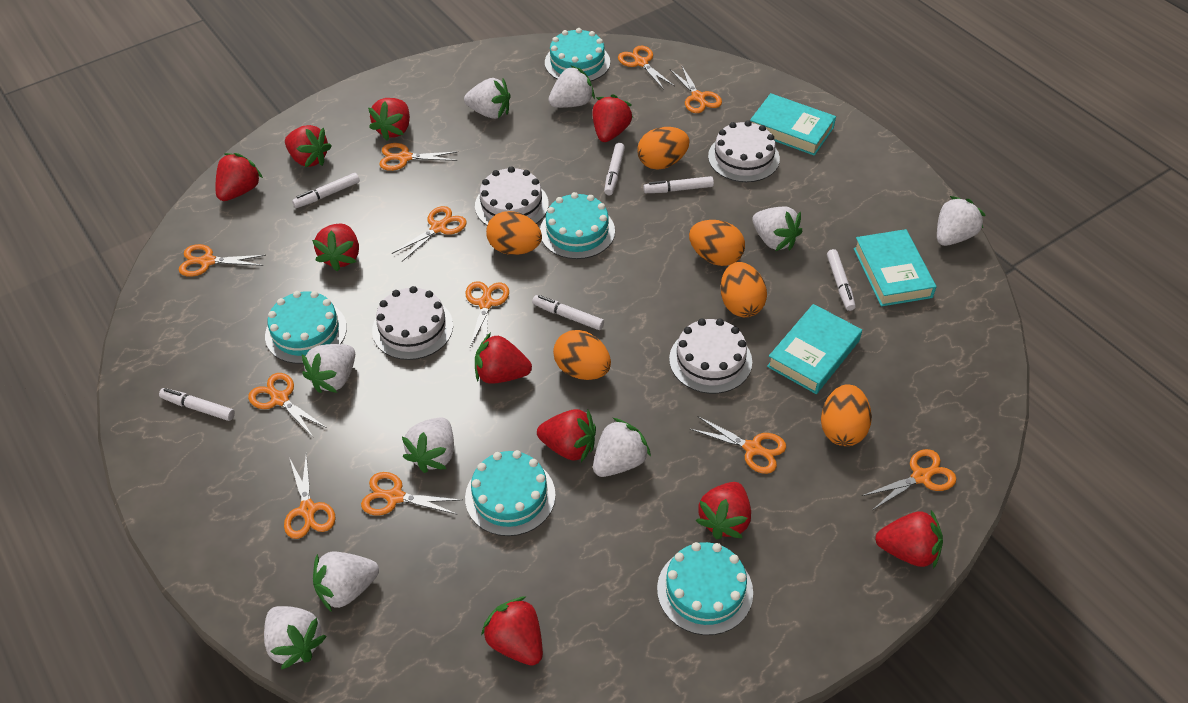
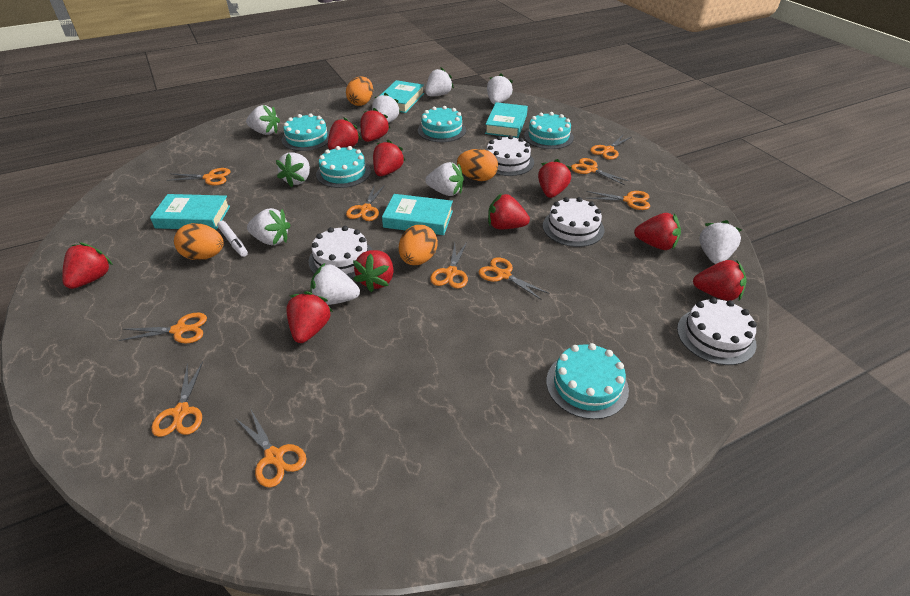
orange egg: 6 -> 4
orange scissors: 11 -> 10
turquoise book: 3 -> 4
white marker: 6 -> 1

